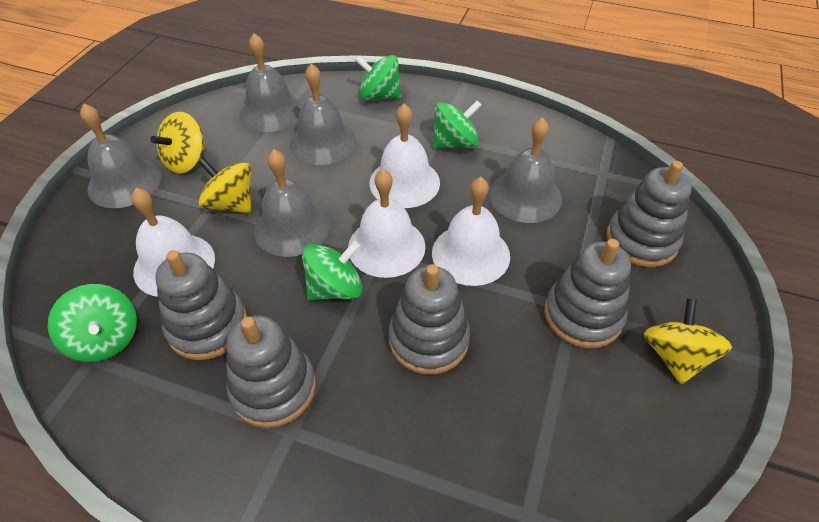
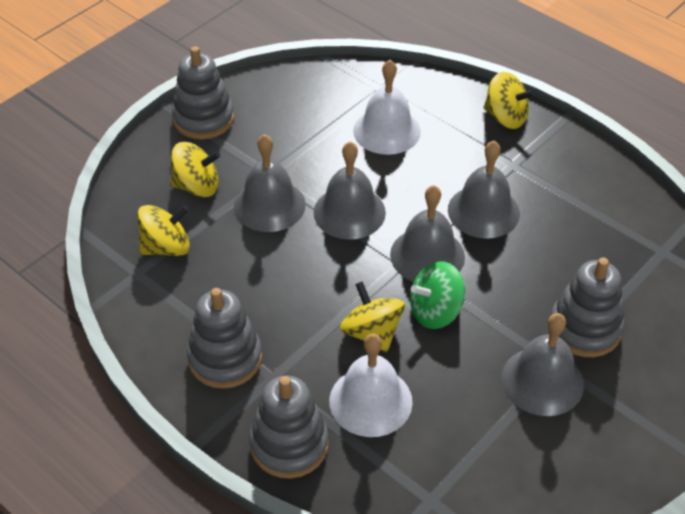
green spinning top: 4 -> 1
grey stacking toy: 5 -> 4
white bell: 4 -> 2
yellow spinning top: 3 -> 4

